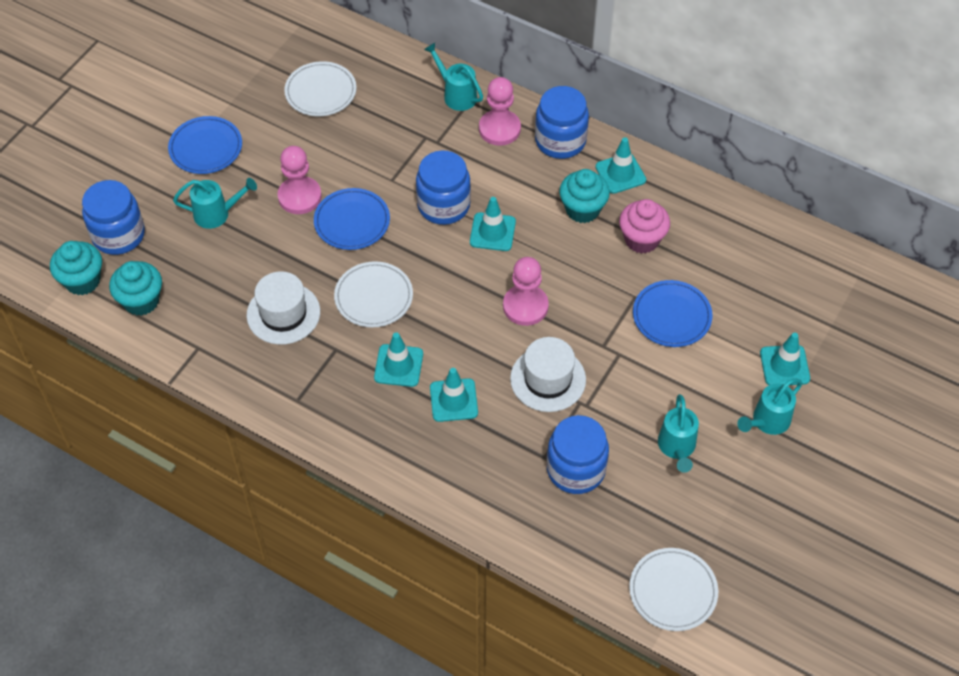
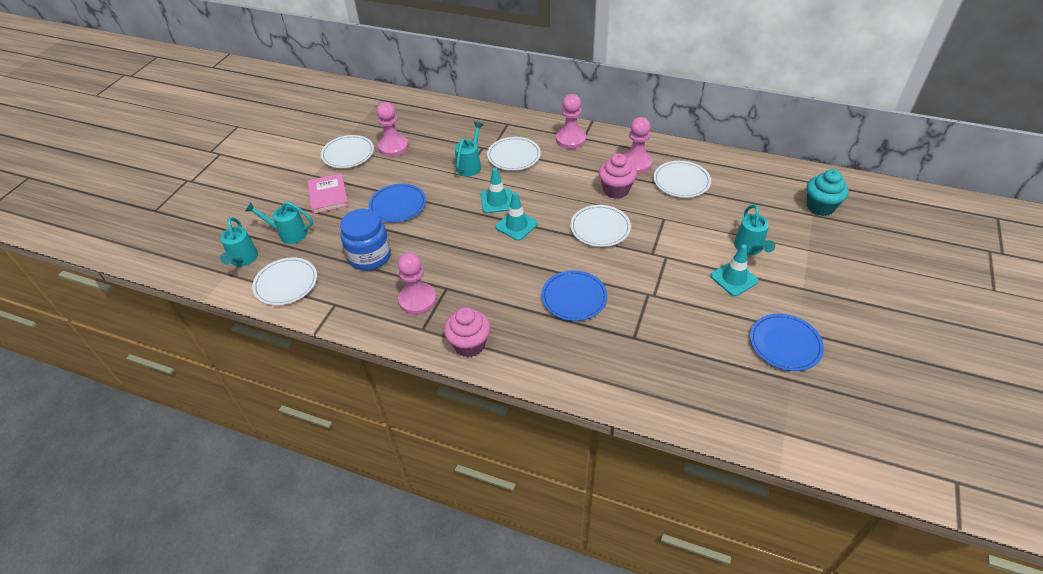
blue jar: 4 -> 1
pink book: 0 -> 1
pink cupcake: 1 -> 2
pink pawn: 3 -> 4
turquoise cupcake: 3 -> 1
turquoise traffic cone: 5 -> 3
white hat: 2 -> 0
white plate: 3 -> 5

